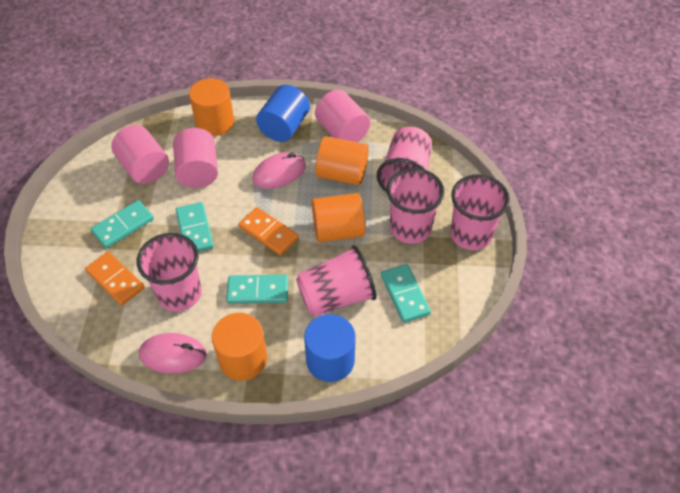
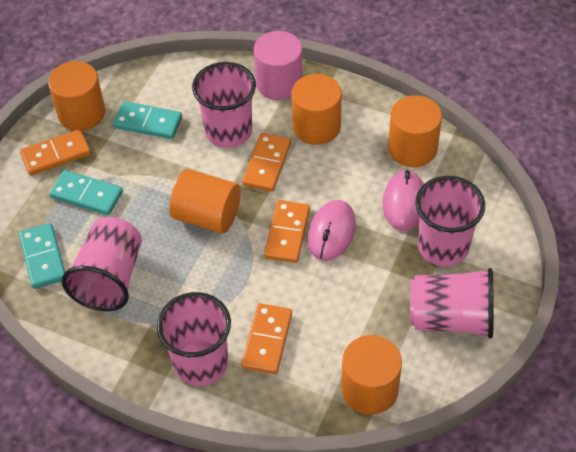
blue cylinder: 2 -> 0
orange cylinder: 4 -> 5
orange domino: 2 -> 4
pink cylinder: 3 -> 1
turquoise domino: 4 -> 3

